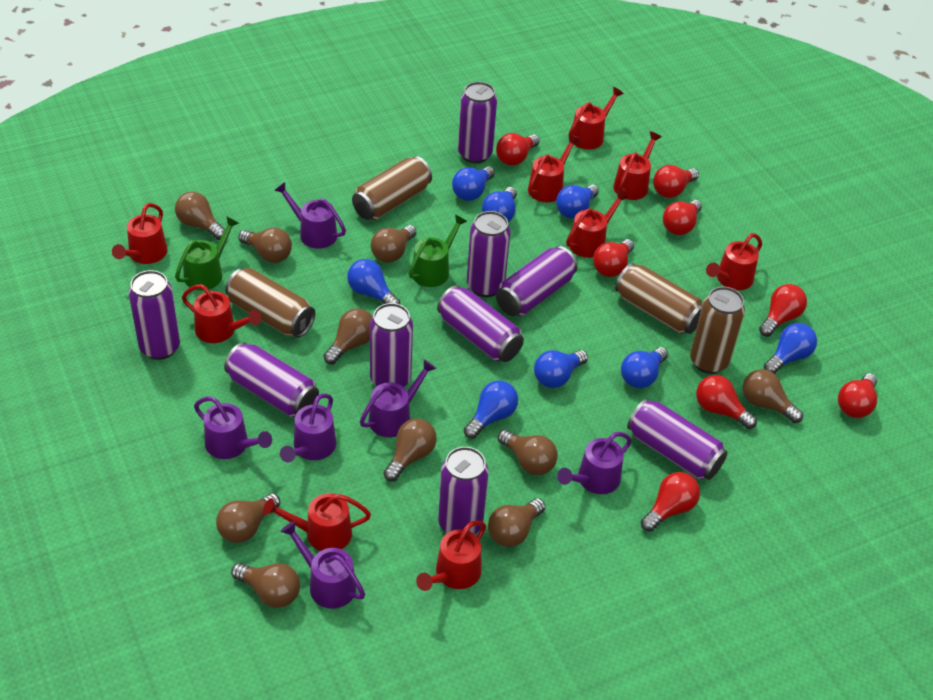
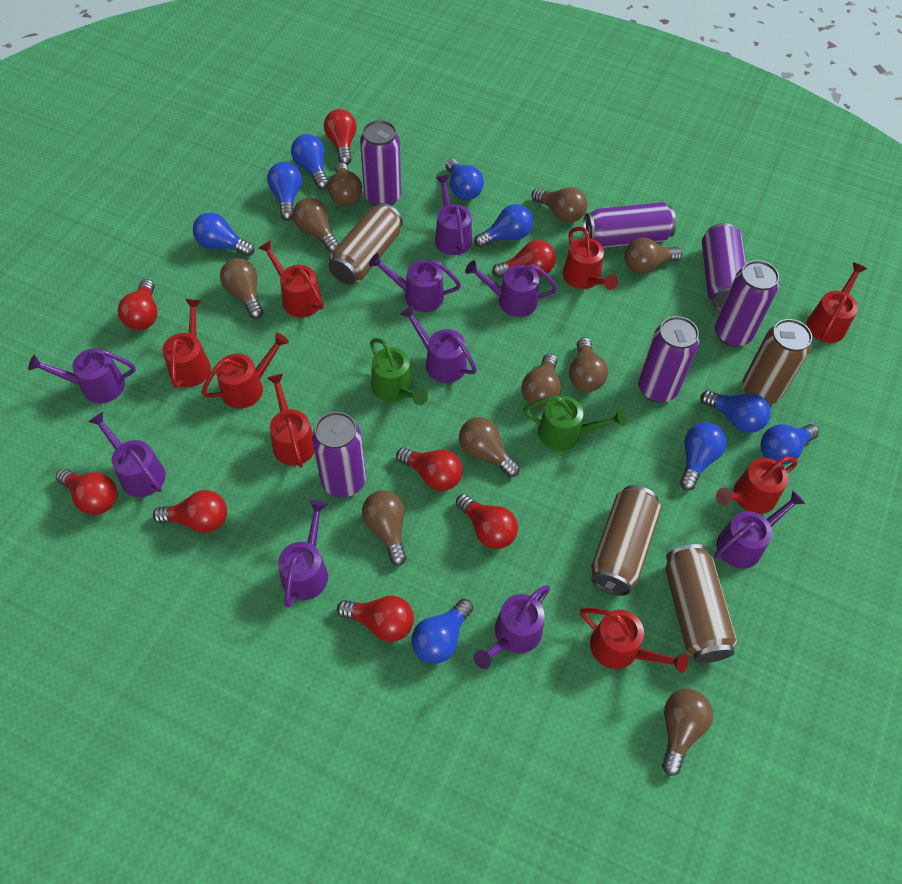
blue light bulb: 8 -> 9
purple can: 9 -> 6
purple watering can: 6 -> 9
red watering can: 9 -> 8

